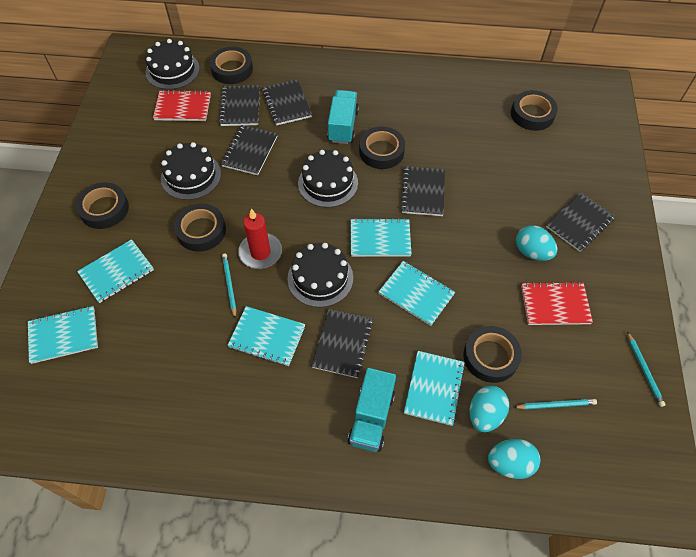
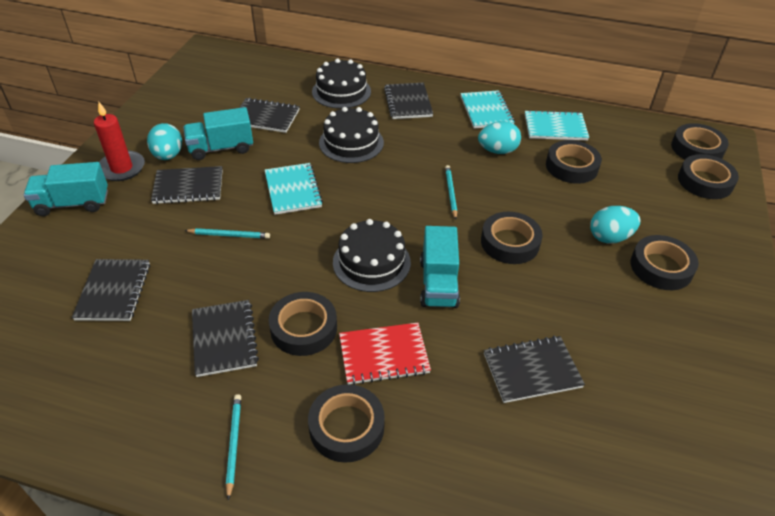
black cake: 4 -> 3
black tape: 6 -> 7
red notebook: 2 -> 1
turquoise notebook: 6 -> 3
turquoise truck: 2 -> 3

